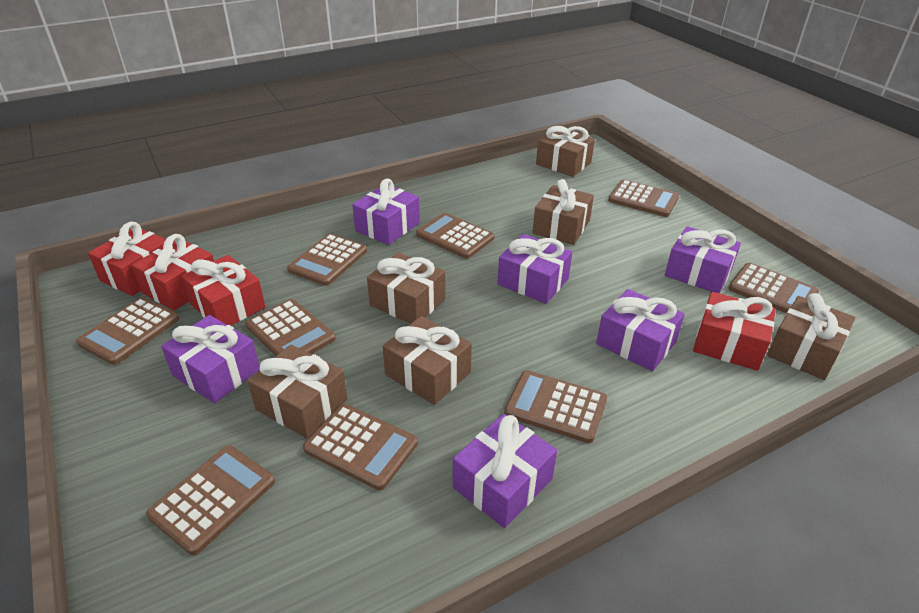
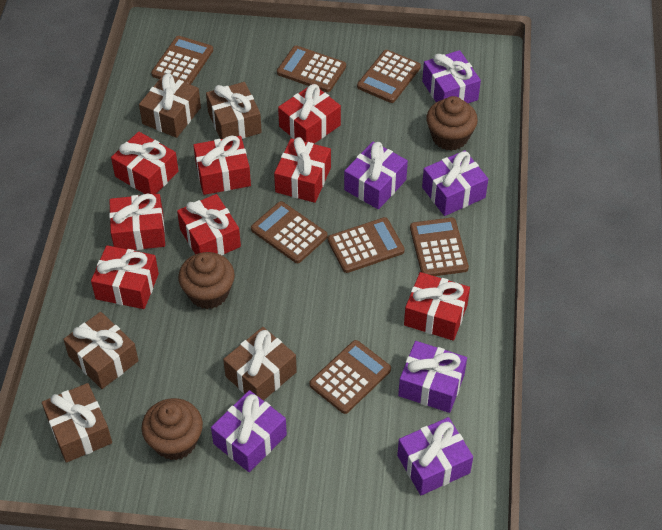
brown calculator: 9 -> 7
brown cupcake: 0 -> 3
brown gift: 6 -> 5
red gift: 4 -> 8

